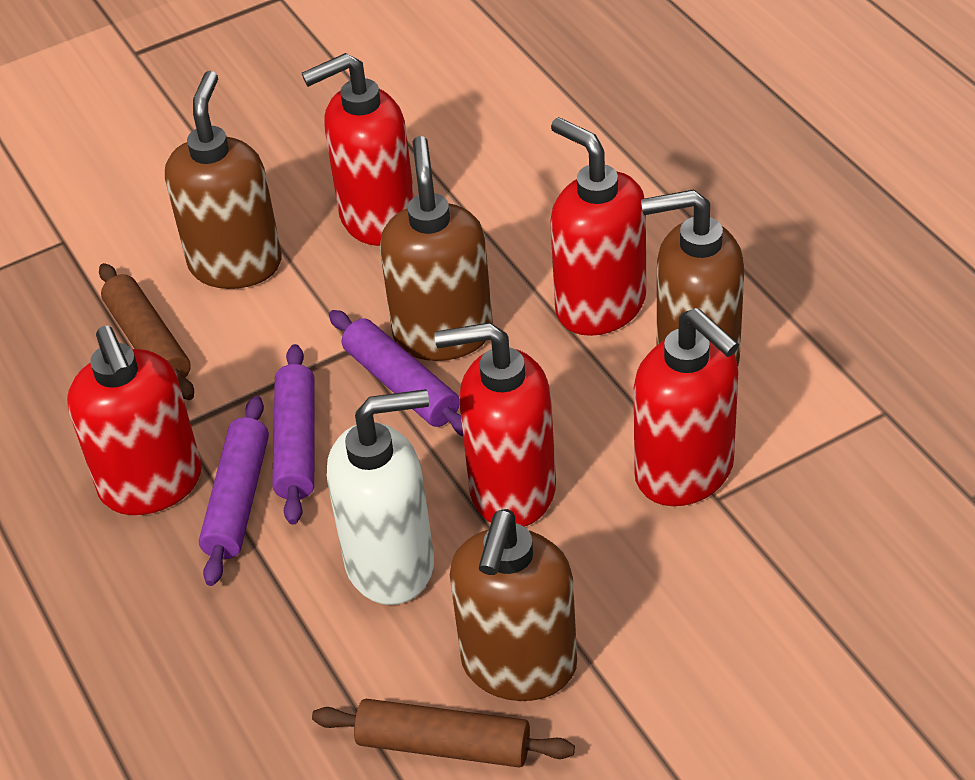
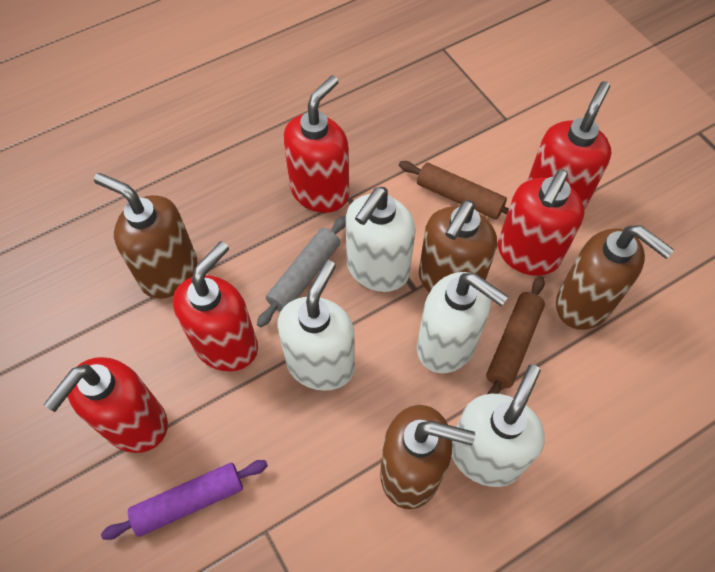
grey rolling pin: 0 -> 1
purple rolling pin: 3 -> 1
white soap dispenser: 1 -> 4

